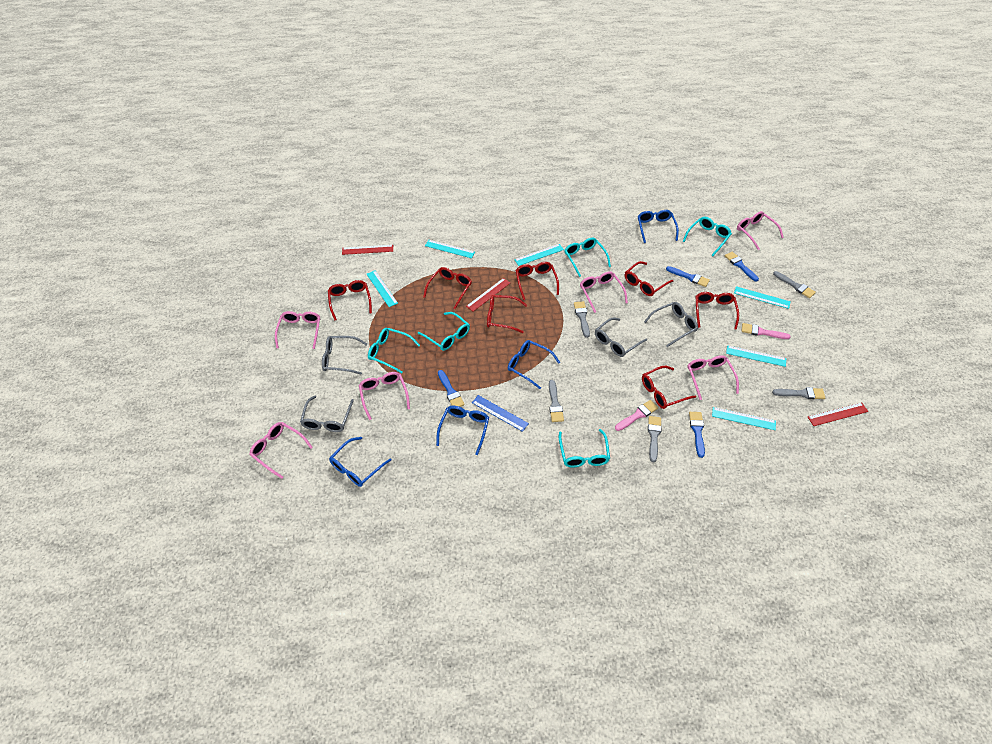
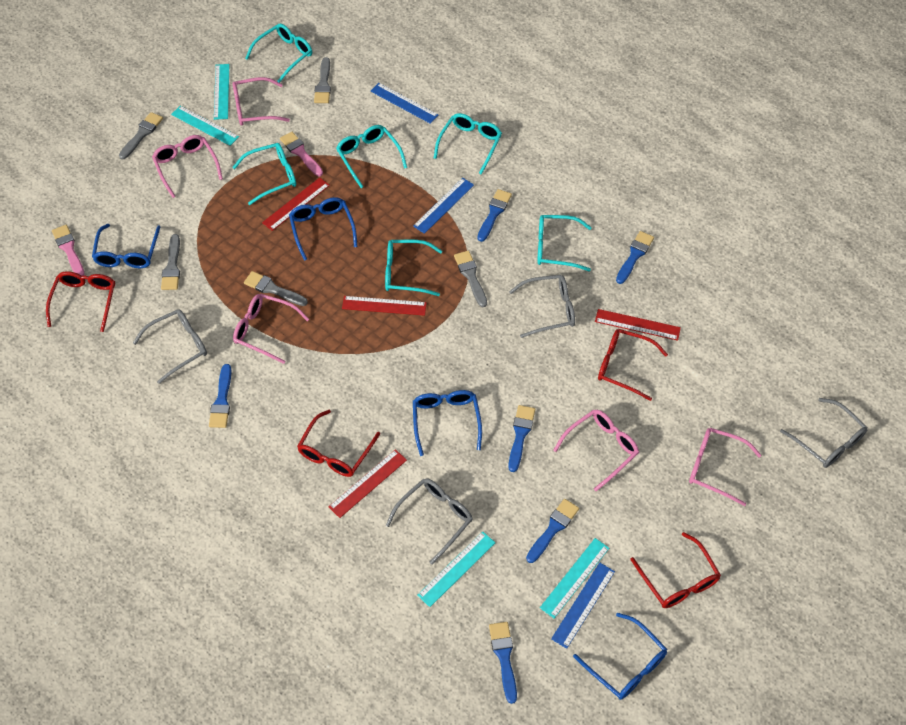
blue brush: 4 -> 6
blue ruler: 1 -> 3
pink glasses: 6 -> 5
red glasses: 7 -> 4
red ruler: 3 -> 4
turquoise glasses: 5 -> 6
turquoise ruler: 6 -> 4

